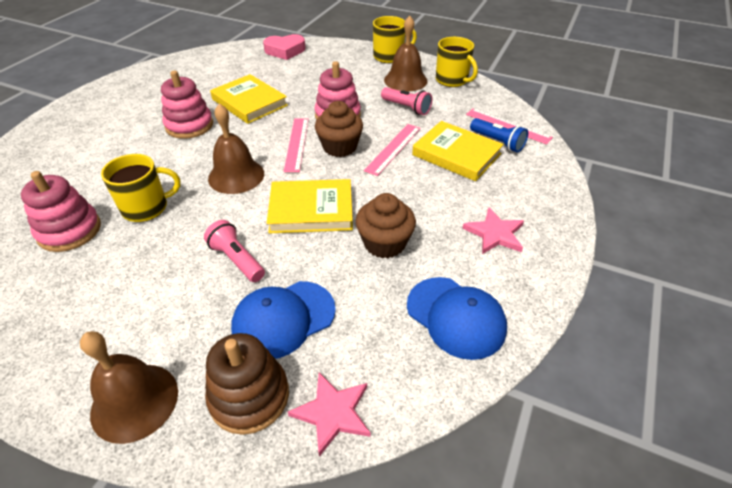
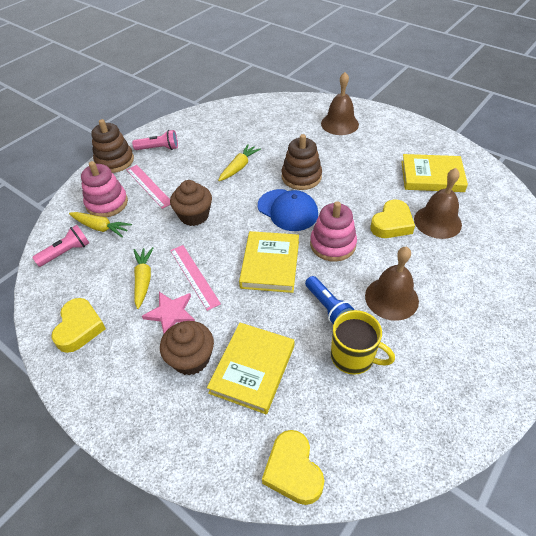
blue cap: 2 -> 1
brown stacking toy: 1 -> 2
pink heart: 1 -> 0
pink ruler: 3 -> 2
pink stacking toy: 3 -> 2
pink star: 2 -> 1
yellow carrot: 0 -> 3
yellow heart: 0 -> 3
yellow mug: 3 -> 1

